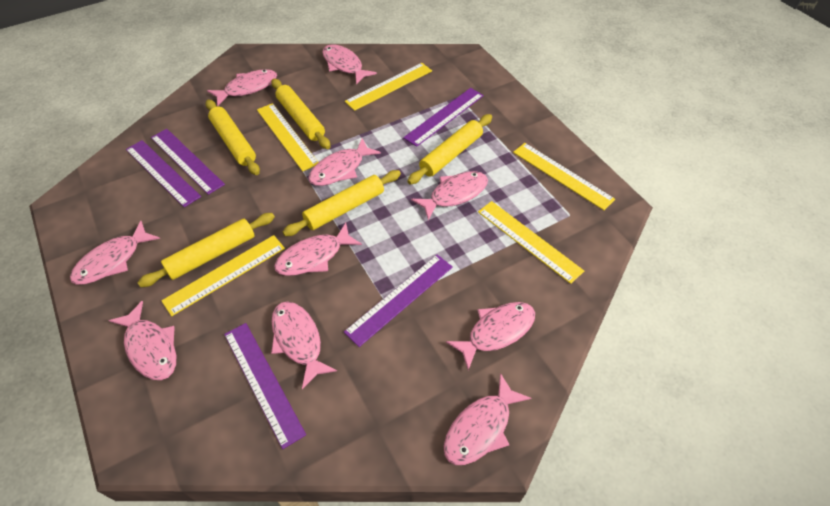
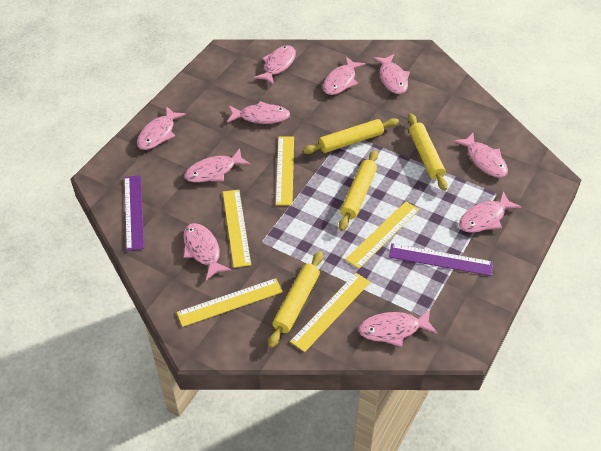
purple ruler: 5 -> 2
yellow rolling pin: 5 -> 4

